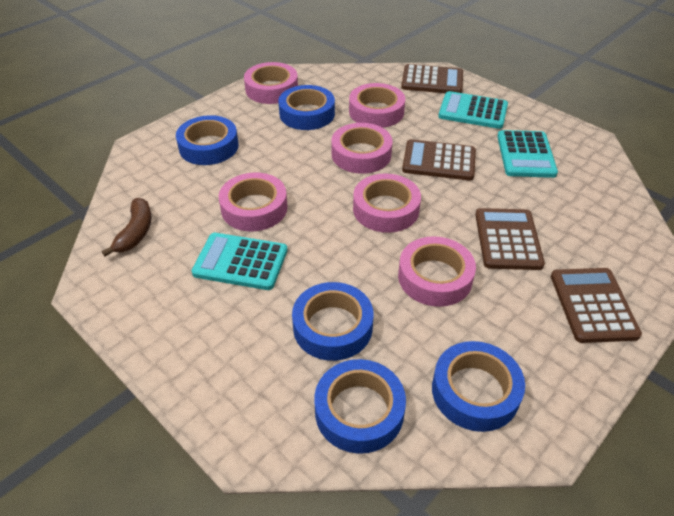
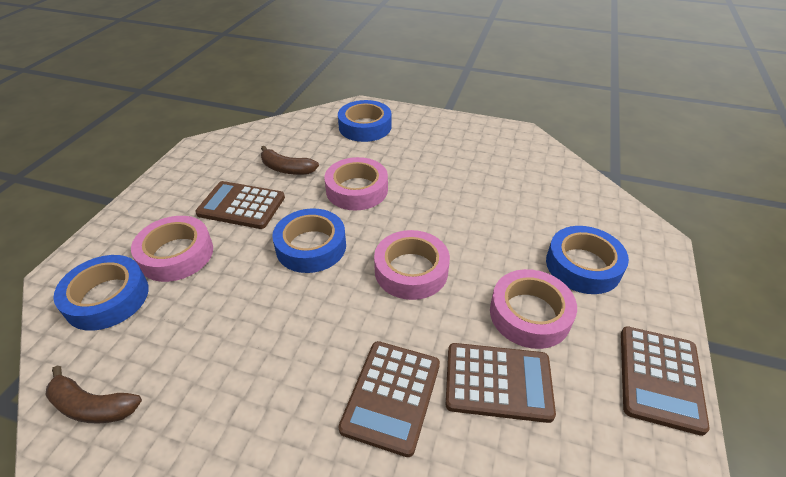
blue tape: 5 -> 4
brown banana: 1 -> 2
pink tape: 6 -> 4
turquoise calculator: 3 -> 0

